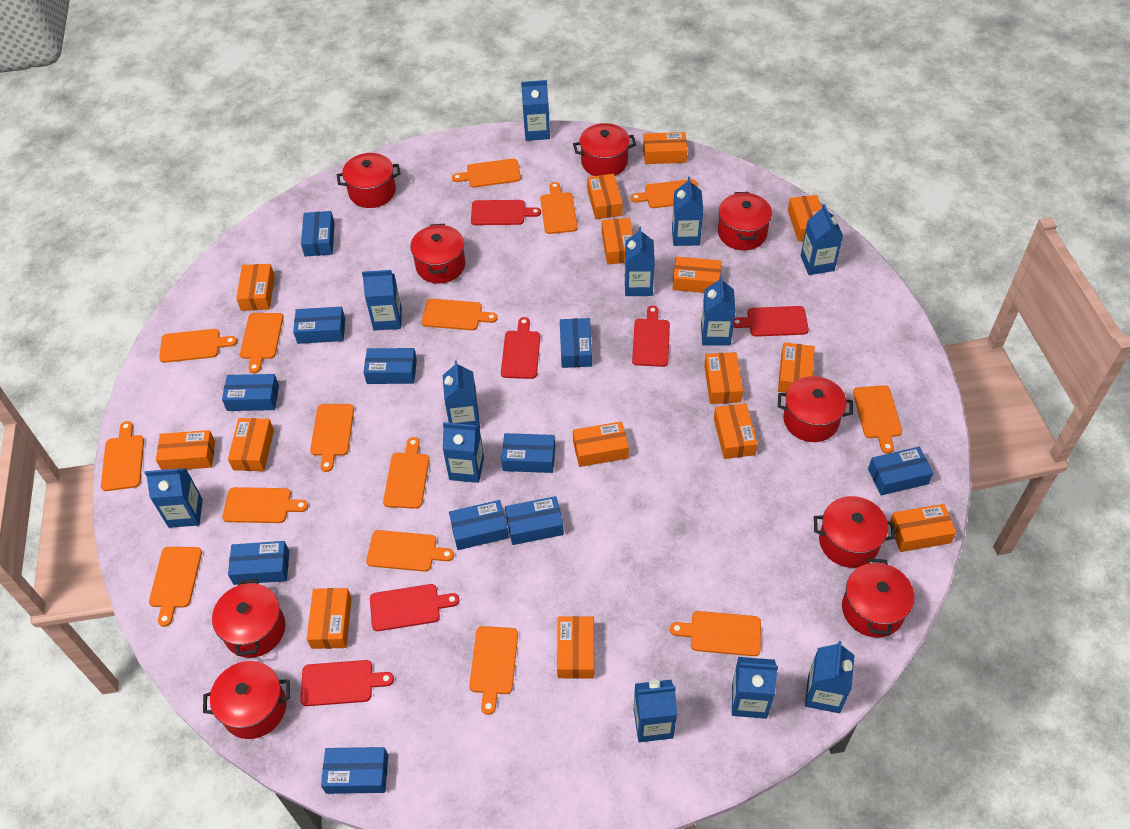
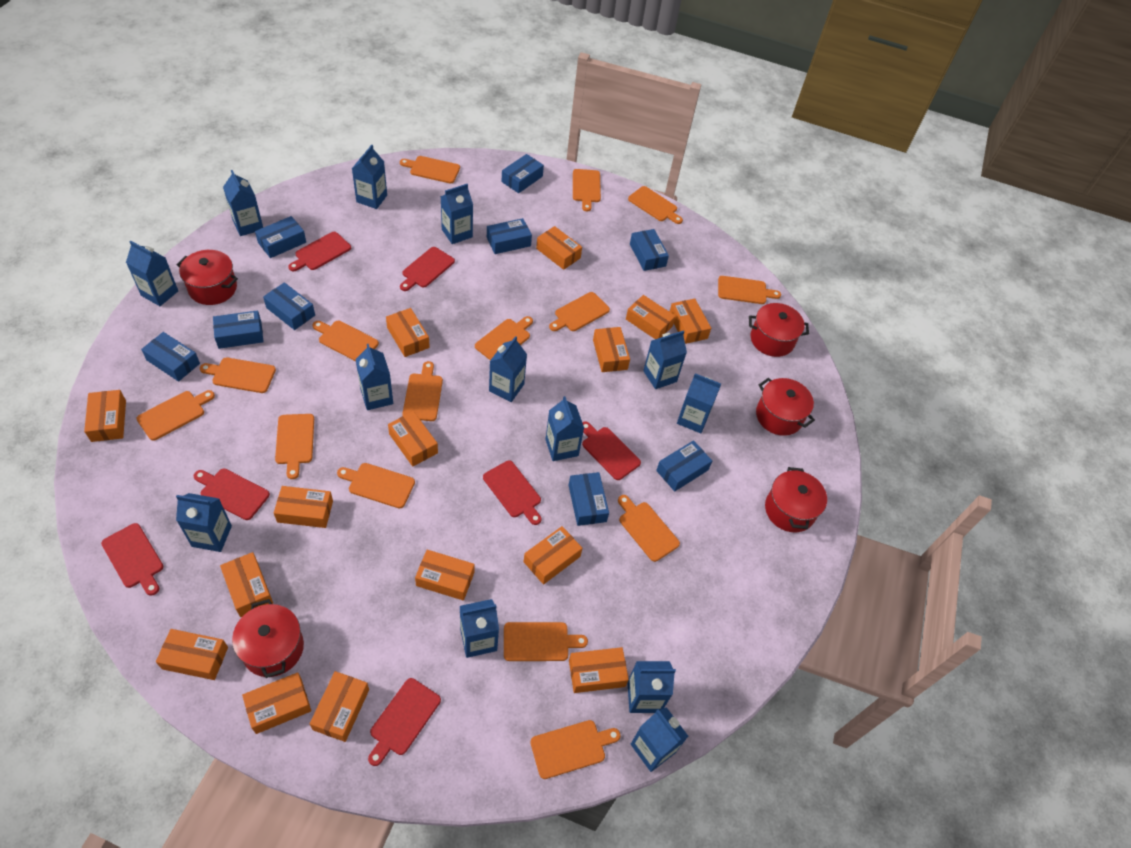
blue box: 11 -> 9
blue carton: 12 -> 13
red cutting board: 6 -> 7
red pot: 9 -> 5

